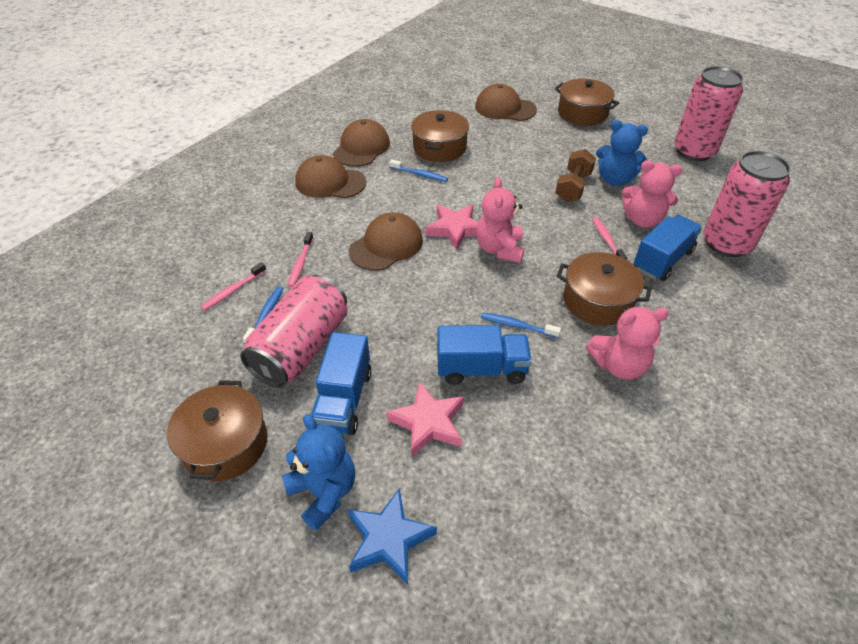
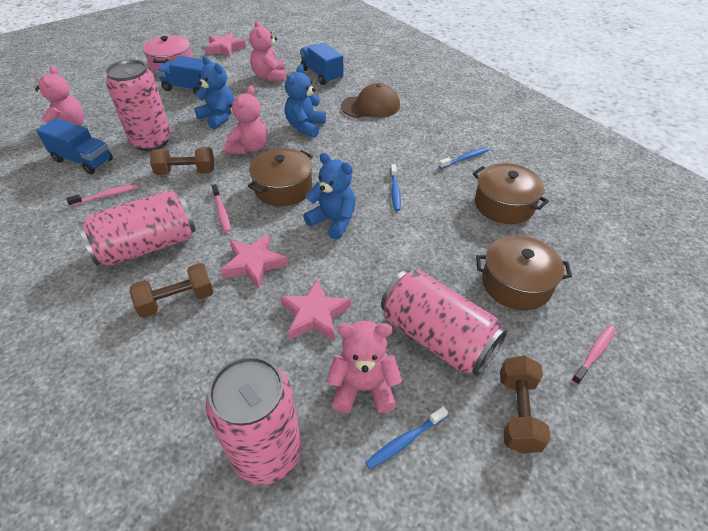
blue star: 1 -> 0
blue teddy bear: 2 -> 3
brown cap: 4 -> 1
brown dumbbell: 1 -> 3
brown pot: 4 -> 3
pink can: 3 -> 4
pink pot: 0 -> 1
pink star: 2 -> 3
pink teddy bear: 3 -> 4

